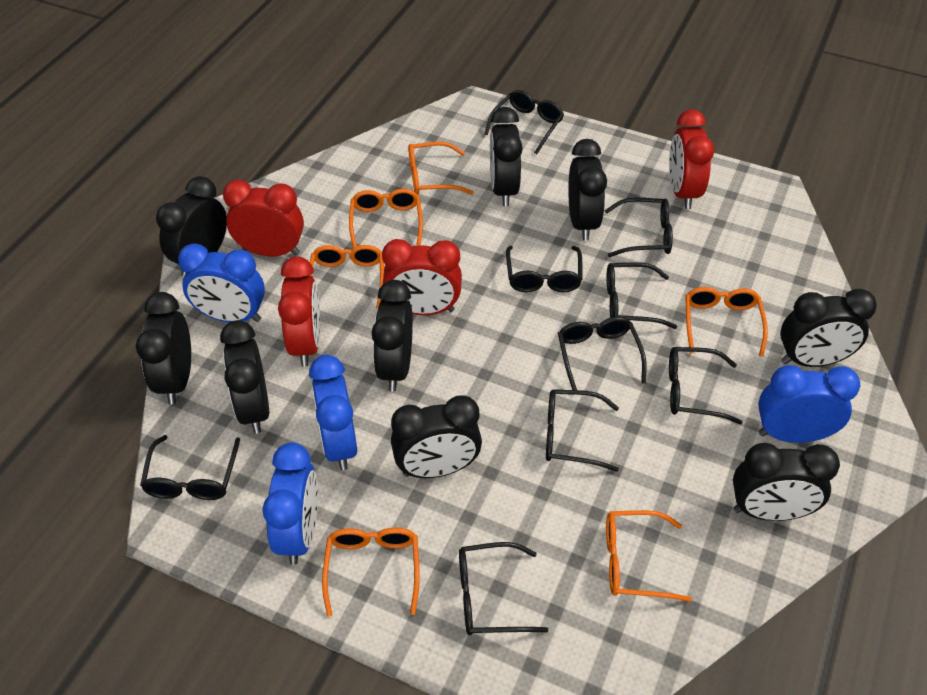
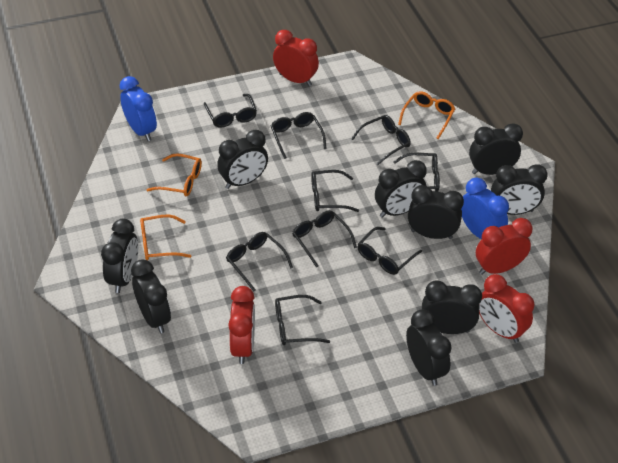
blue clock: 4 -> 2
orange glasses: 6 -> 3

